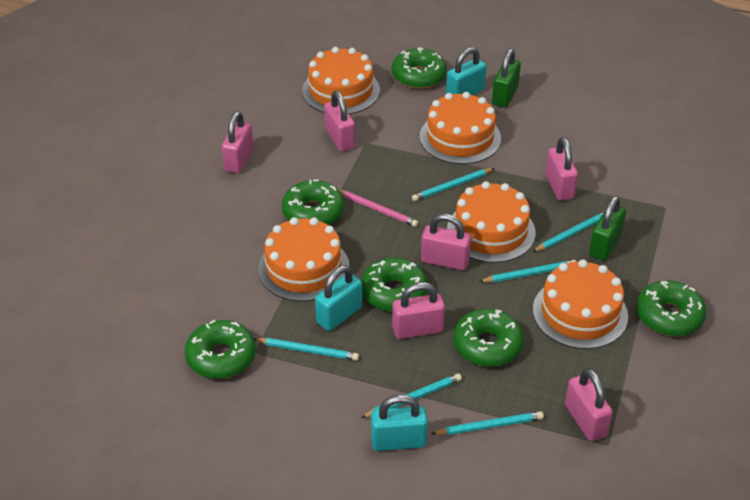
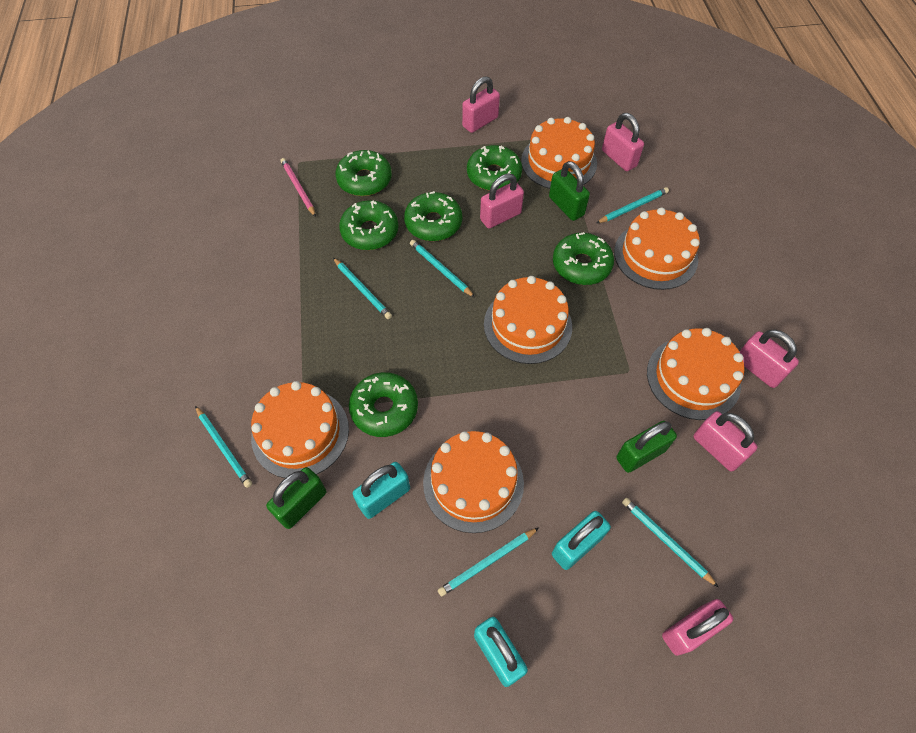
green padlock: 2 -> 3
orange cake: 5 -> 6

